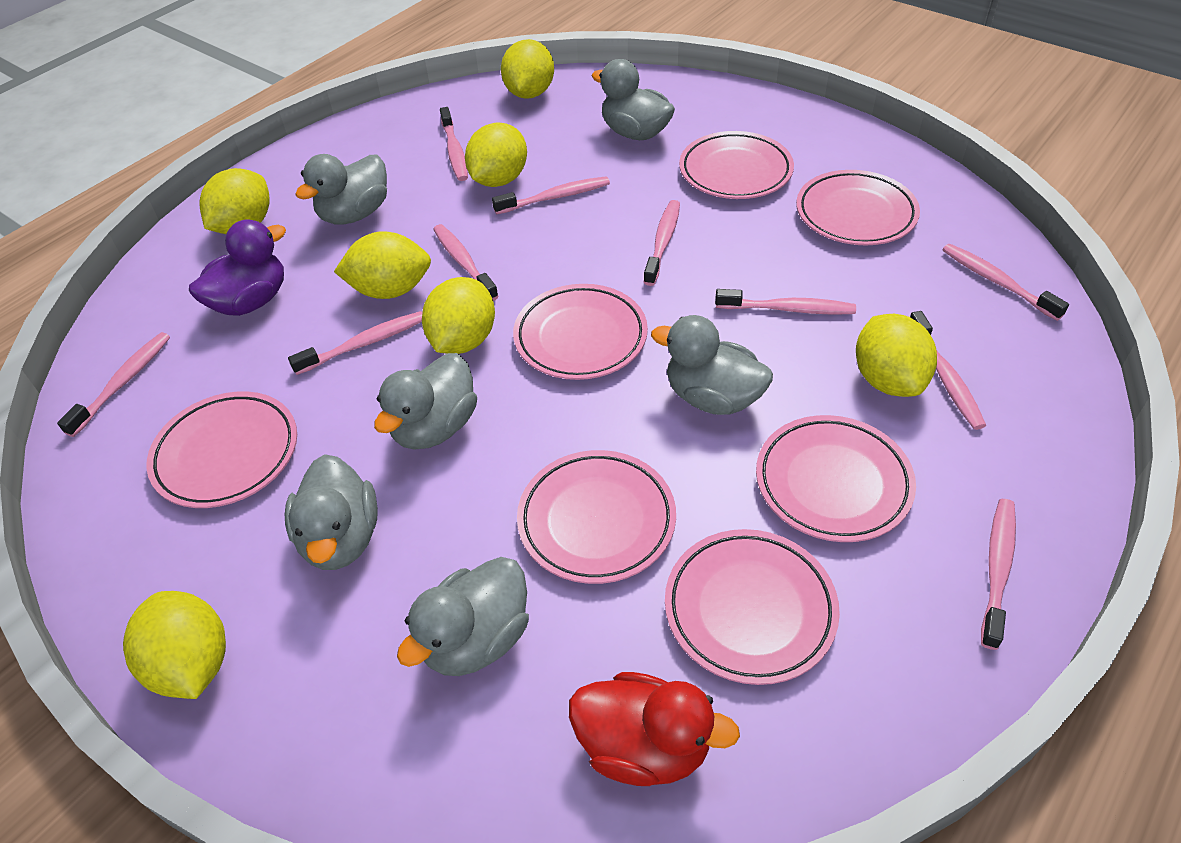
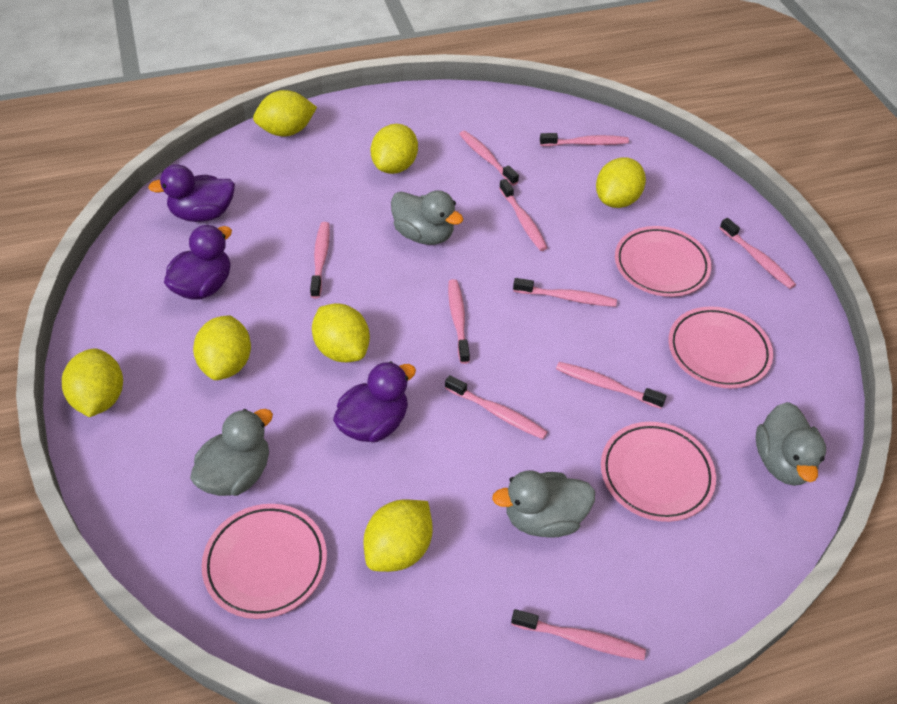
grey duck: 6 -> 4
pink plate: 7 -> 4
purple duck: 1 -> 3
red duck: 1 -> 0

